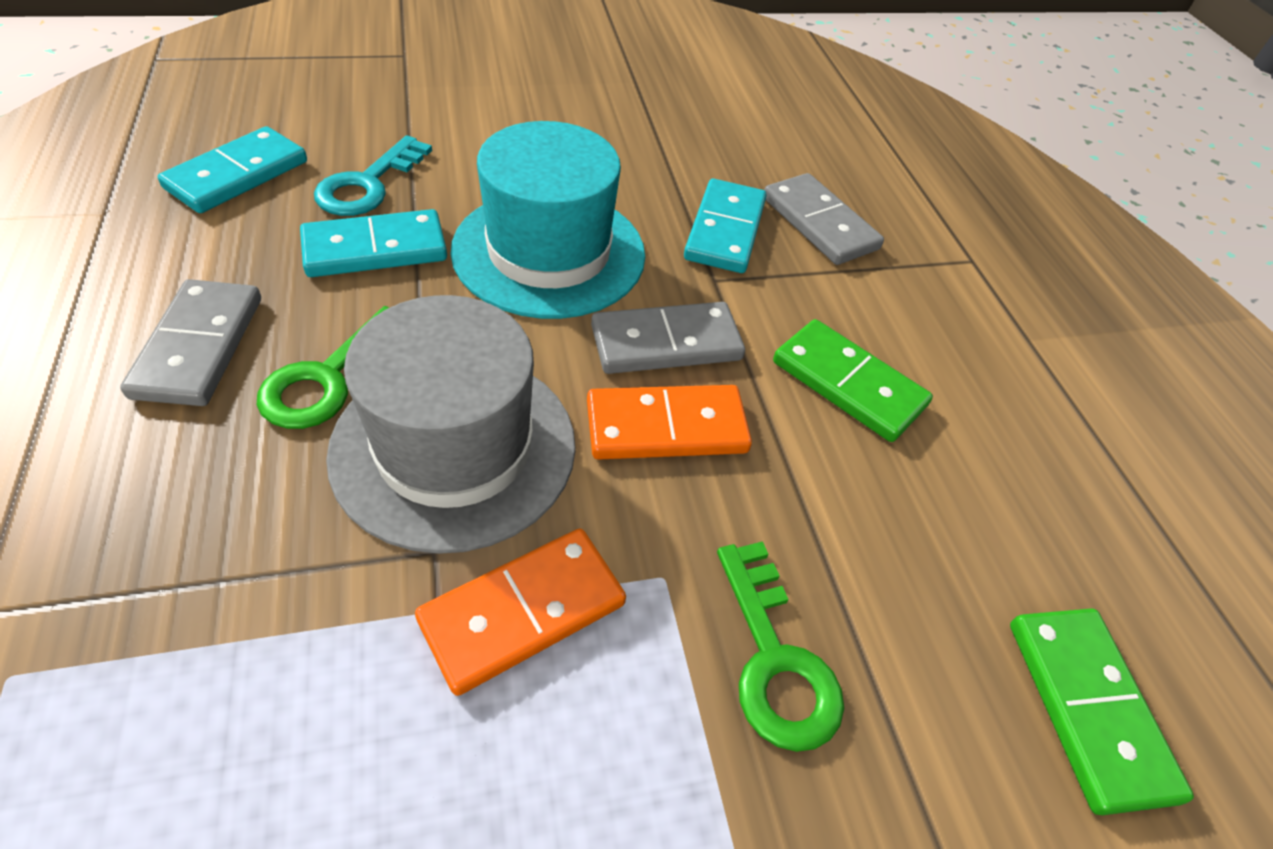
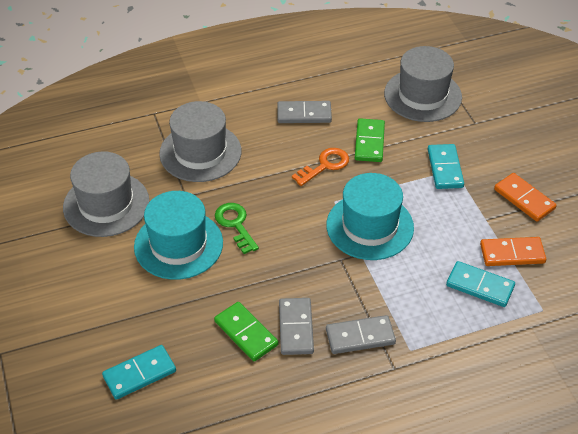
green key: 2 -> 1
grey hat: 1 -> 3
orange key: 0 -> 1
turquoise hat: 1 -> 2
turquoise key: 1 -> 0

